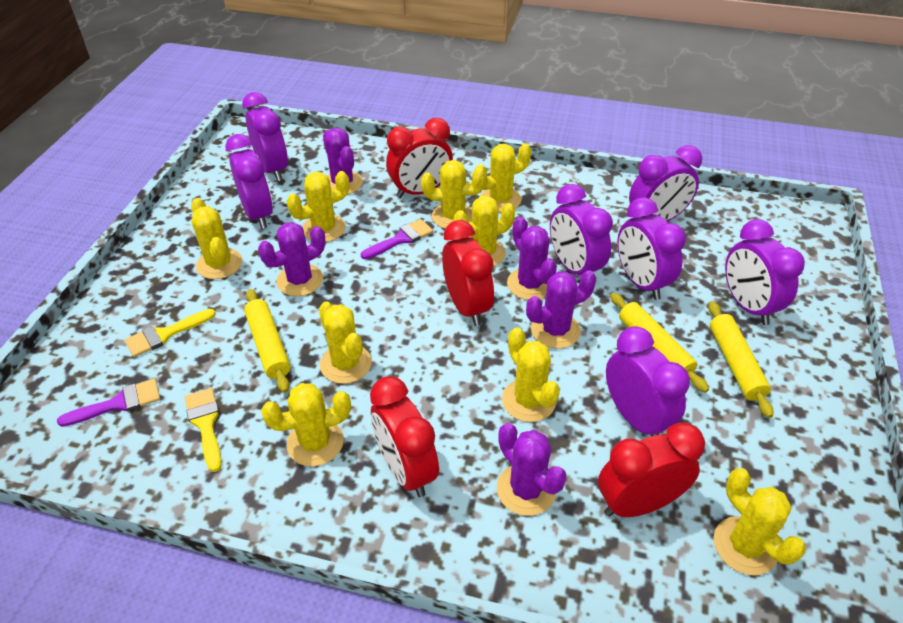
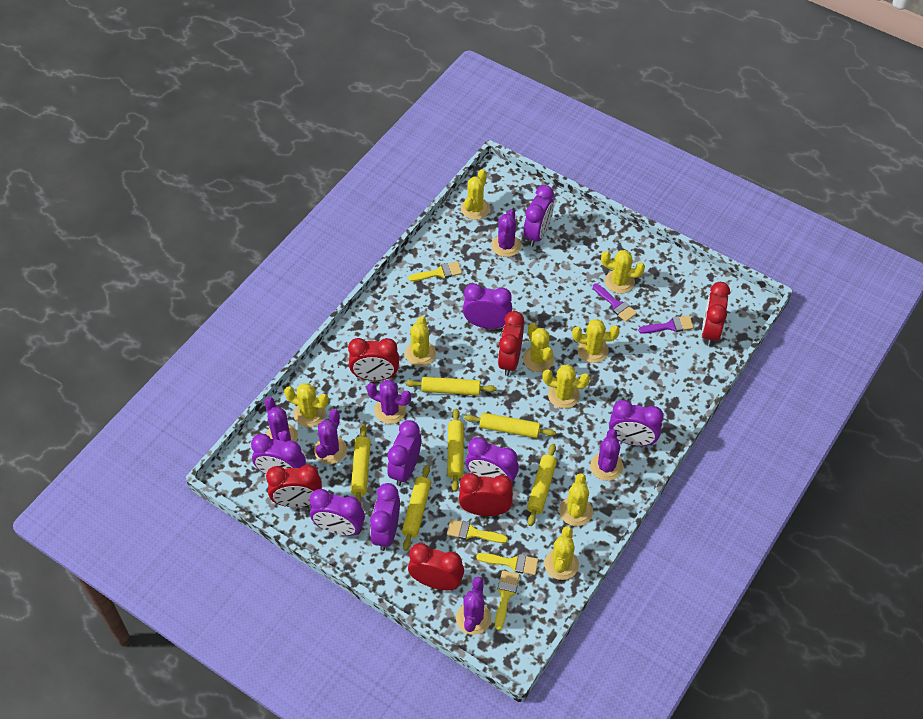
purple cactus: 5 -> 6
purple clock: 7 -> 8
red clock: 4 -> 6
yellow brush: 2 -> 4
yellow rolling pin: 3 -> 6

